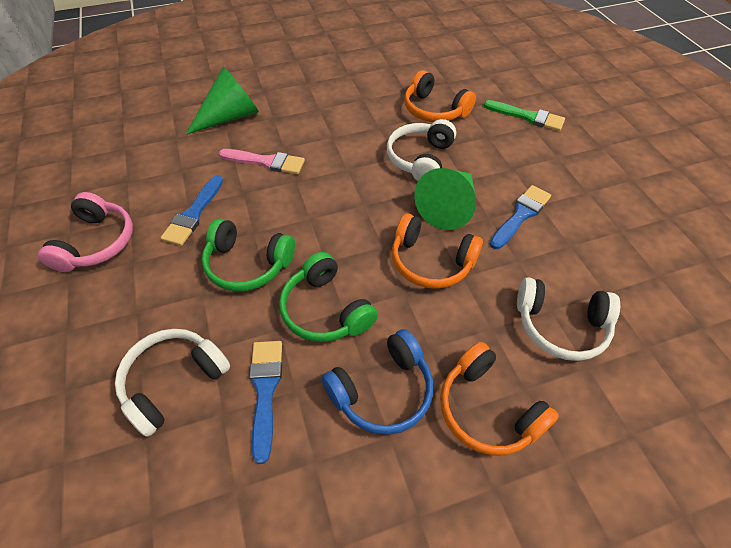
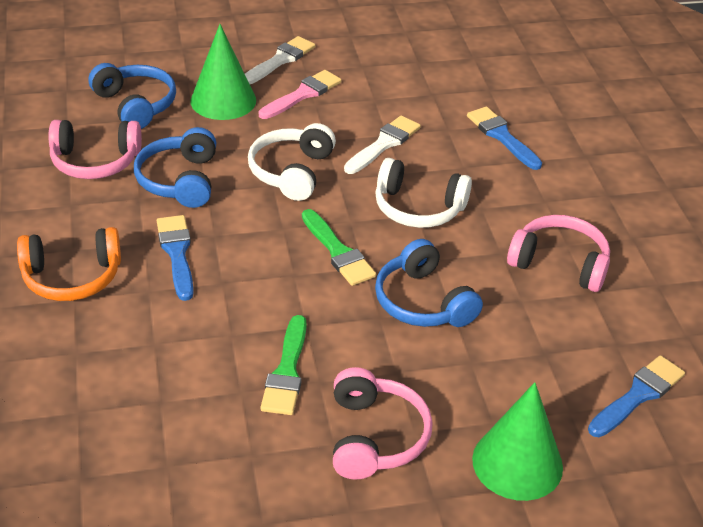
blue headphones: 1 -> 3
green brush: 1 -> 2
green headphones: 2 -> 0
orange headphones: 3 -> 1
pink headphones: 1 -> 3
white brush: 0 -> 2
white headphones: 3 -> 2

